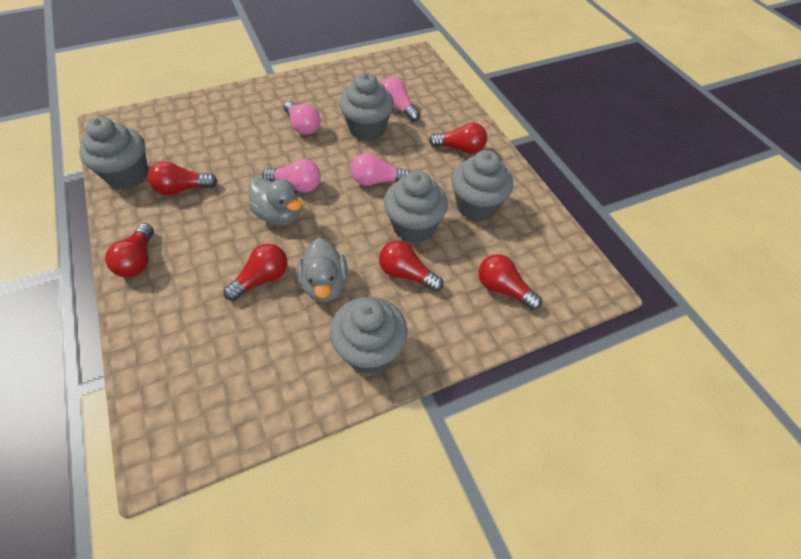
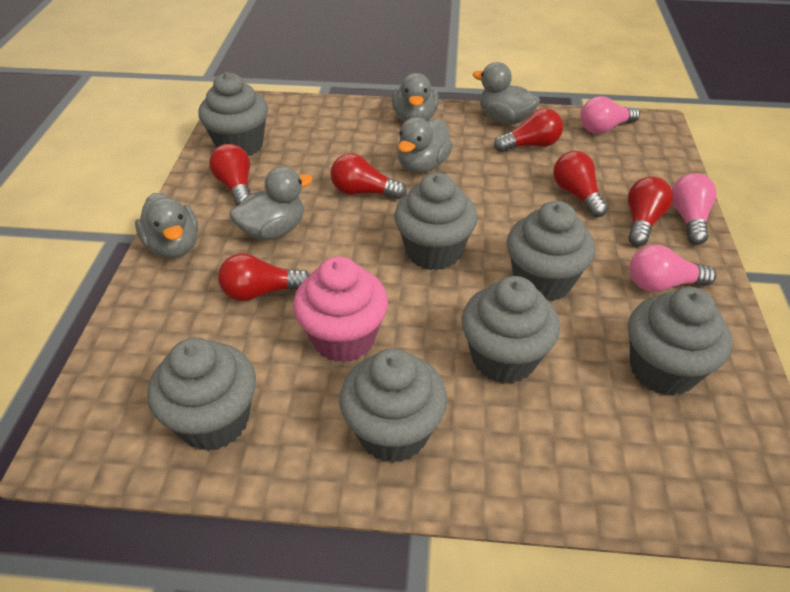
grey cupcake: 5 -> 7
grey duck: 2 -> 5
pink cupcake: 0 -> 1
pink light bulb: 4 -> 3

